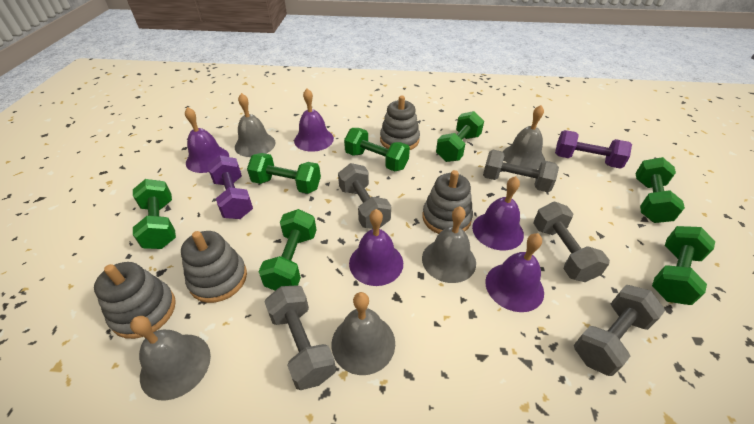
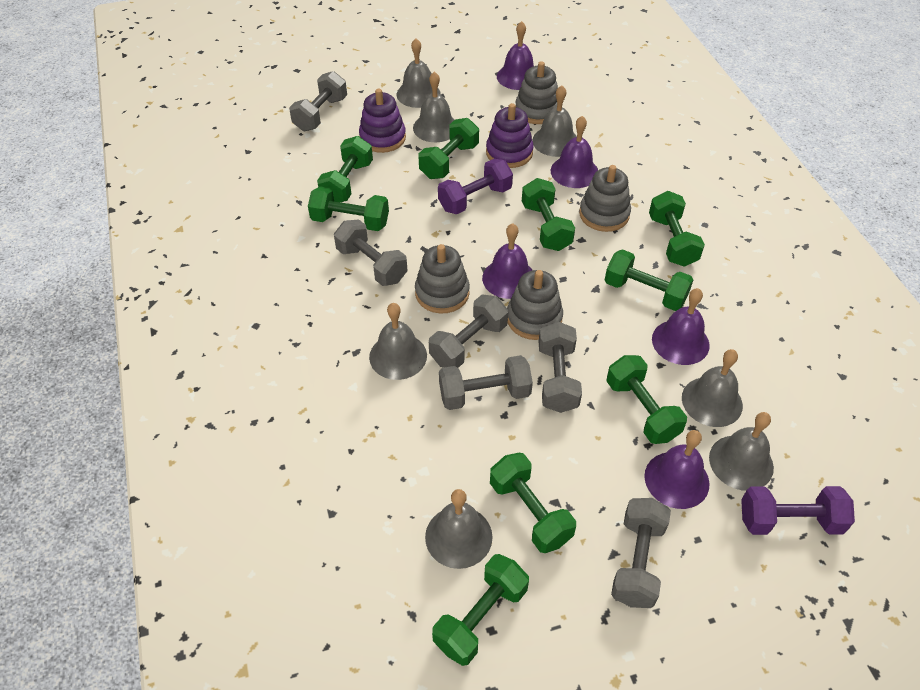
green dumbbell: 7 -> 9
grey bell: 5 -> 7
grey dumbbell: 5 -> 6
purple stacking toy: 0 -> 2

